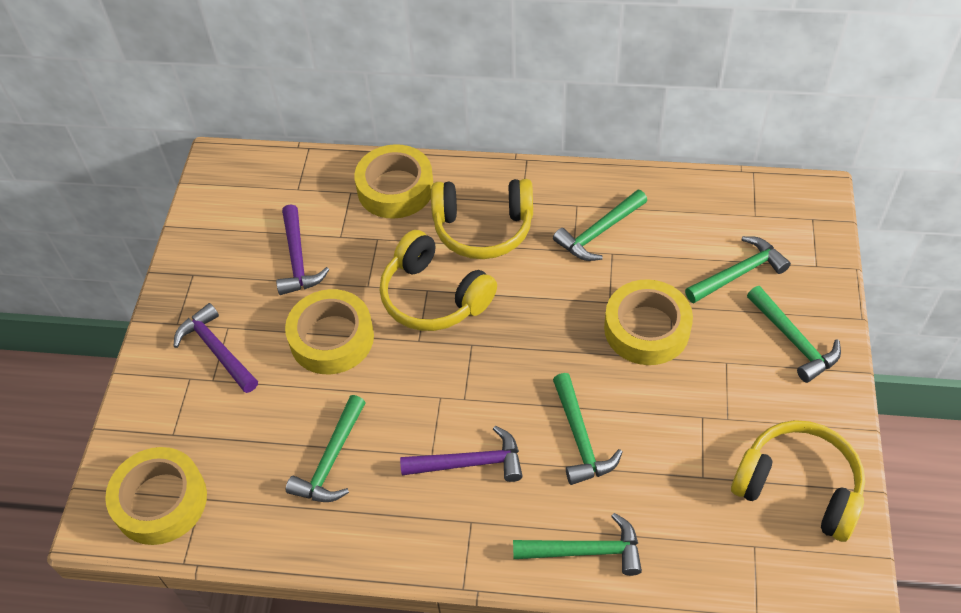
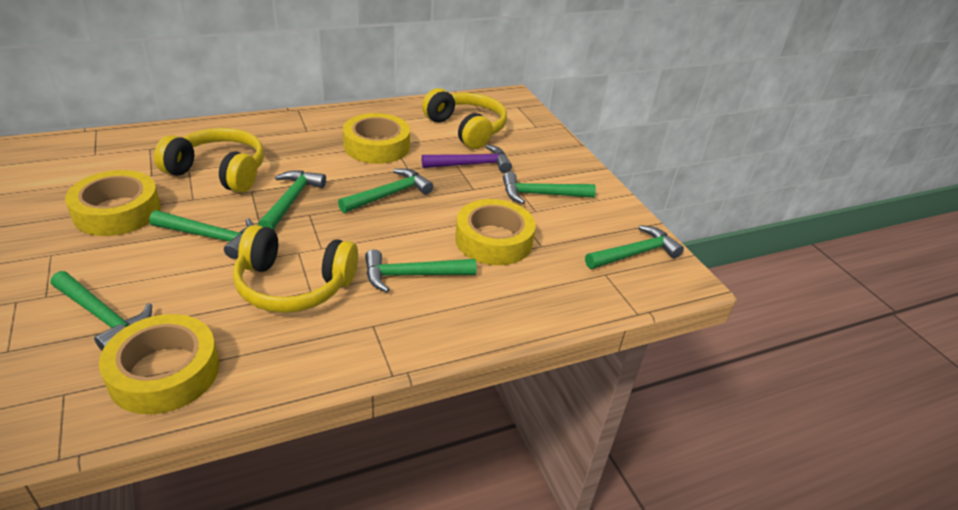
green hammer: 6 -> 7
purple hammer: 3 -> 1

